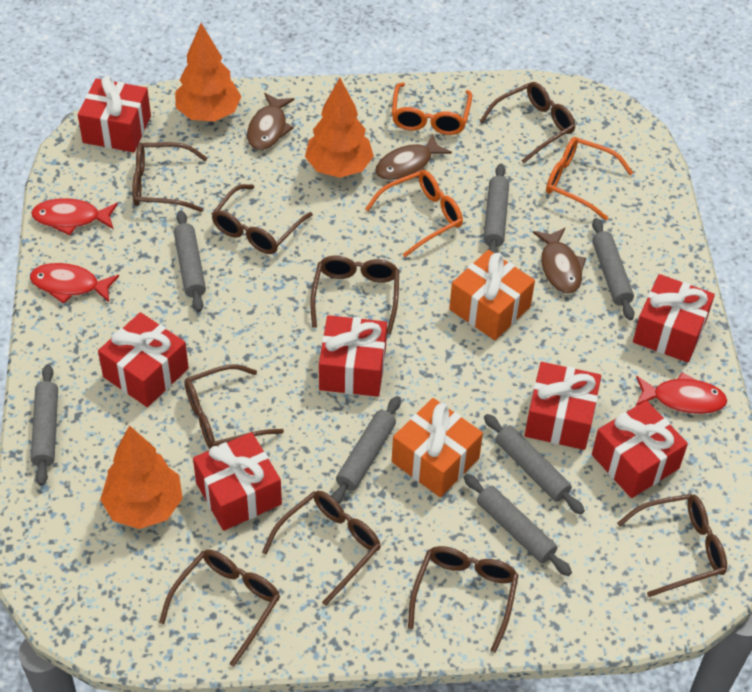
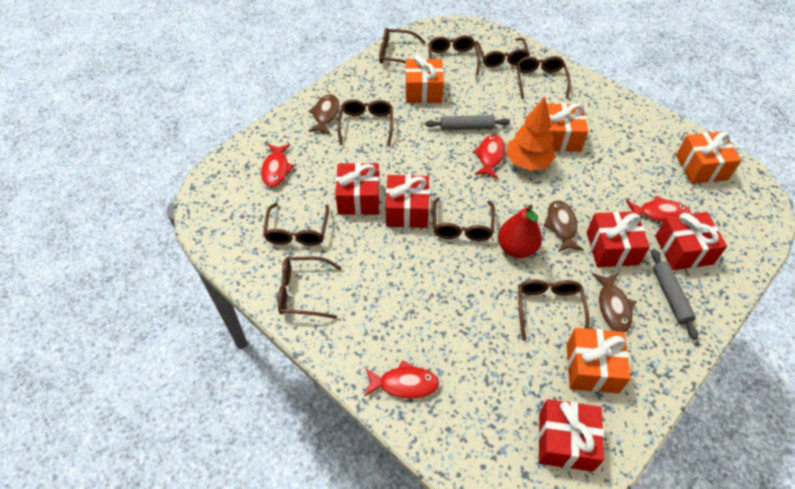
grey rolling pin: 7 -> 2
orange gift: 2 -> 4
orange glasses: 3 -> 0
orange tree: 3 -> 1
red fish: 3 -> 4
red gift: 7 -> 5
red pear: 0 -> 1

